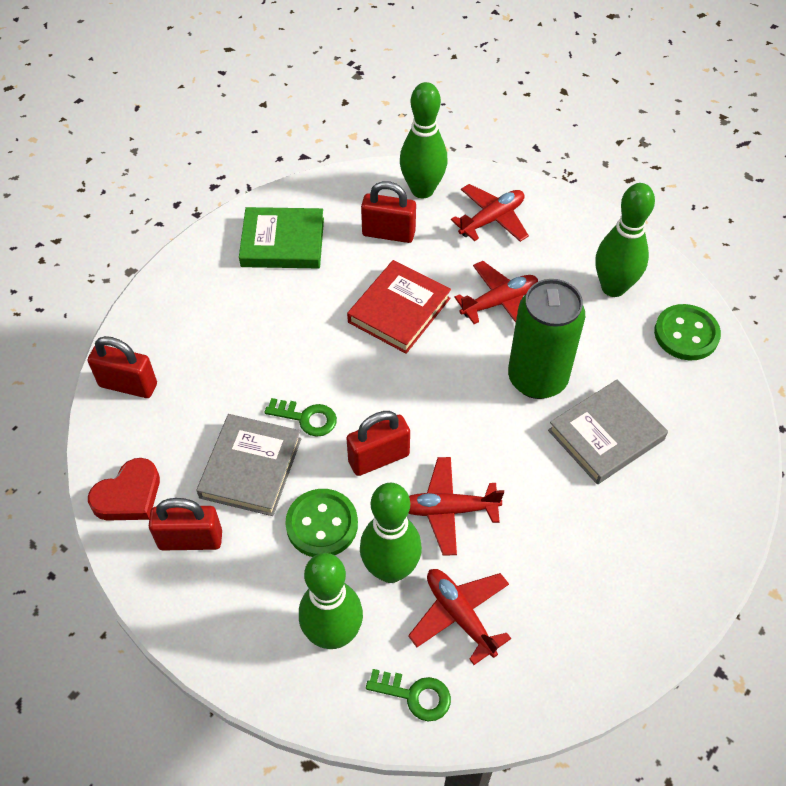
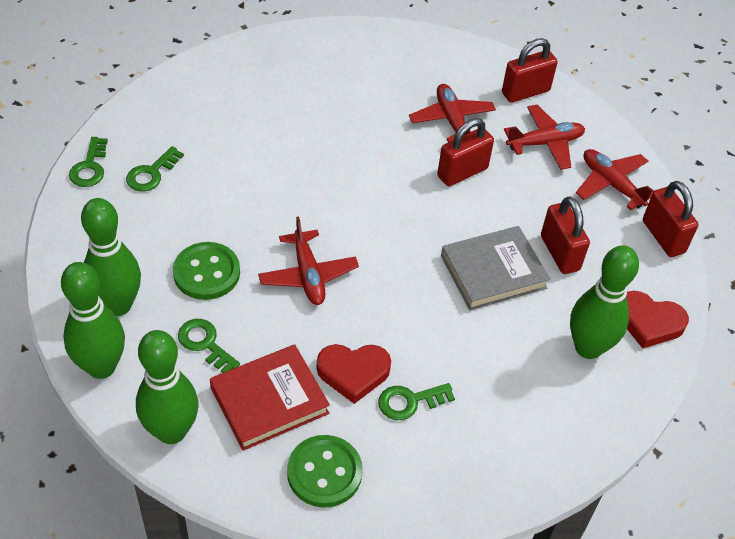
green book: 1 -> 0
green can: 1 -> 0
green key: 2 -> 4
grey book: 2 -> 1
red heart: 1 -> 2

